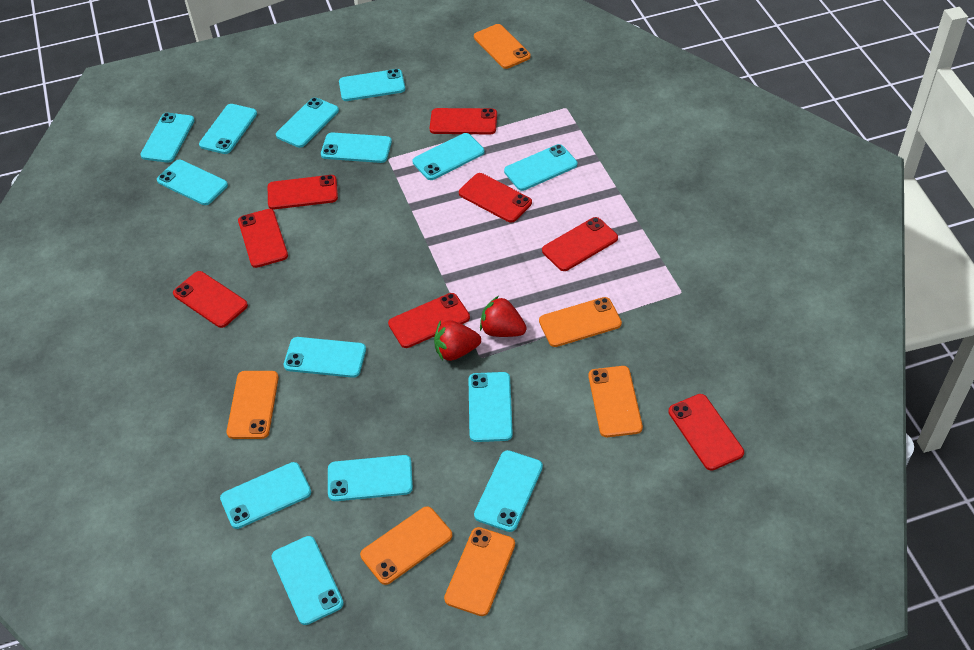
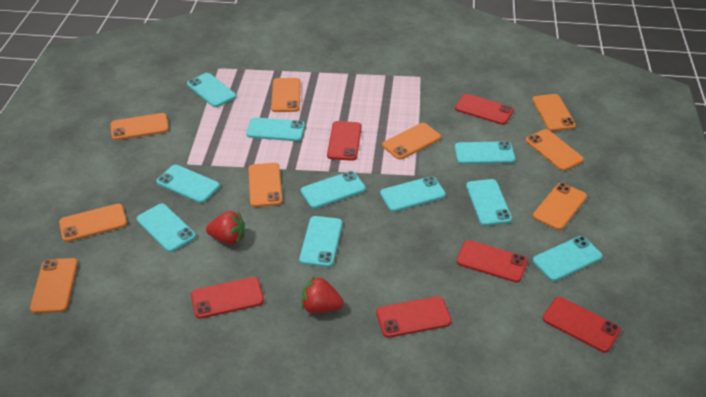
orange phone: 6 -> 9
red phone: 8 -> 6
turquoise phone: 14 -> 10

